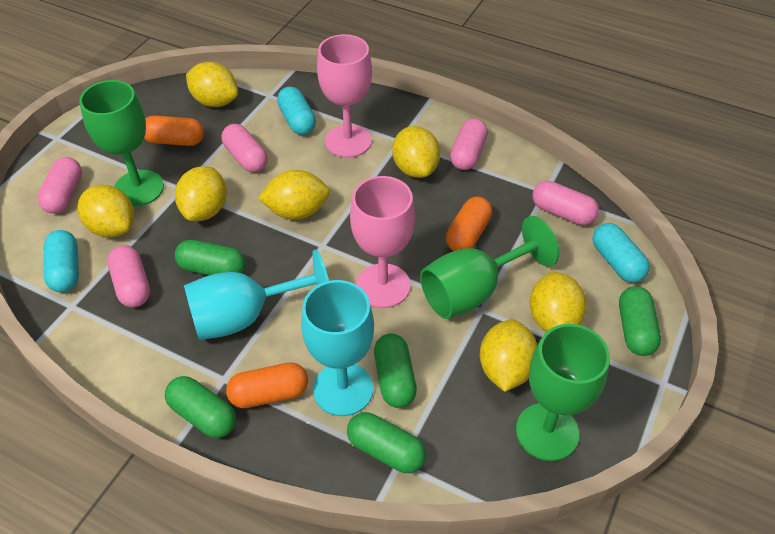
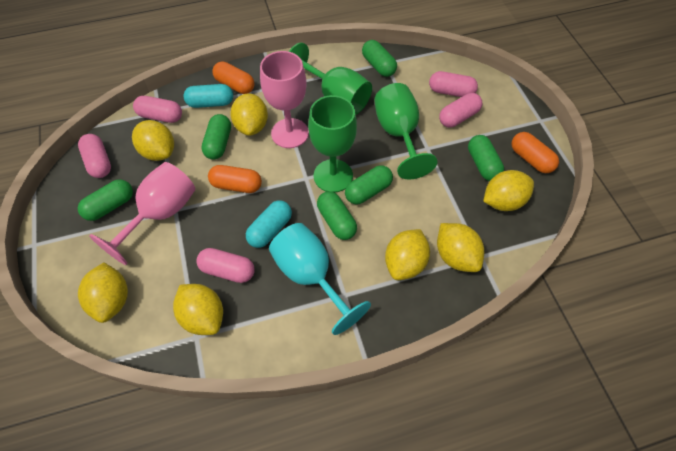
green capsule: 5 -> 6
turquoise capsule: 3 -> 2
turquoise goblet: 2 -> 1

